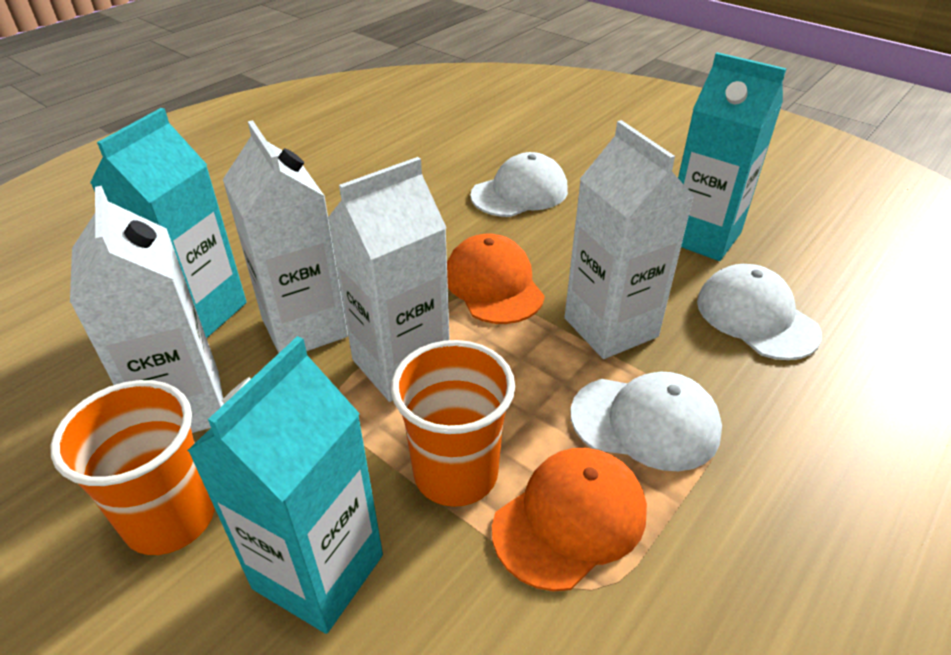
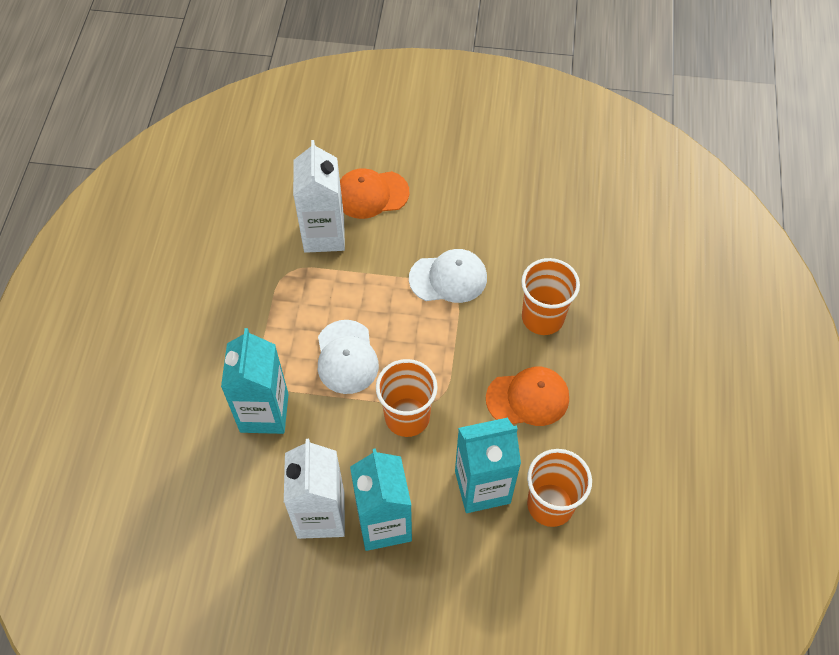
orange cup: 2 -> 3
white cap: 3 -> 2
white carton: 4 -> 2

